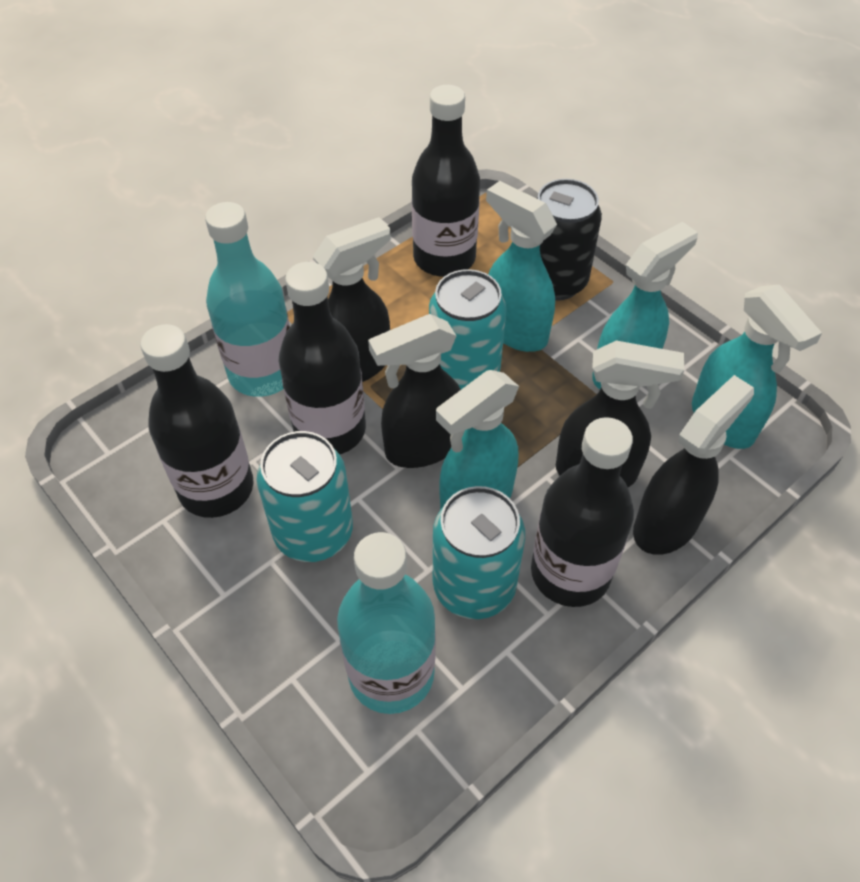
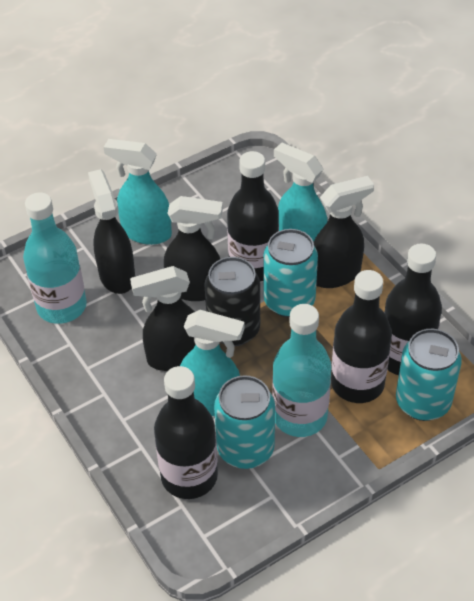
turquoise spray bottle: 4 -> 3

